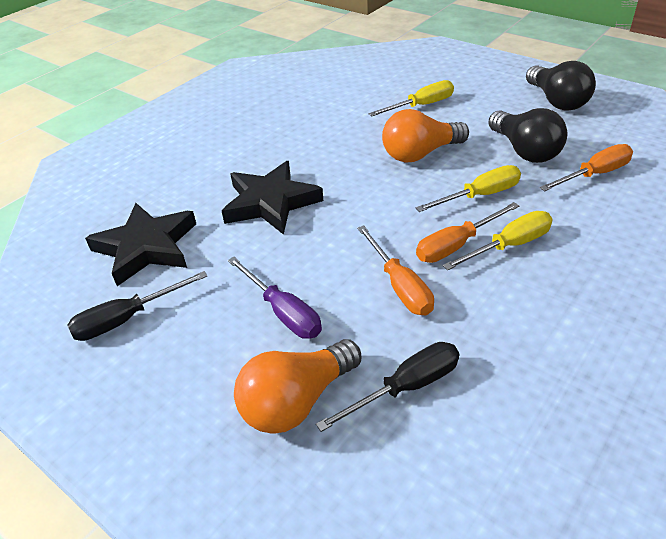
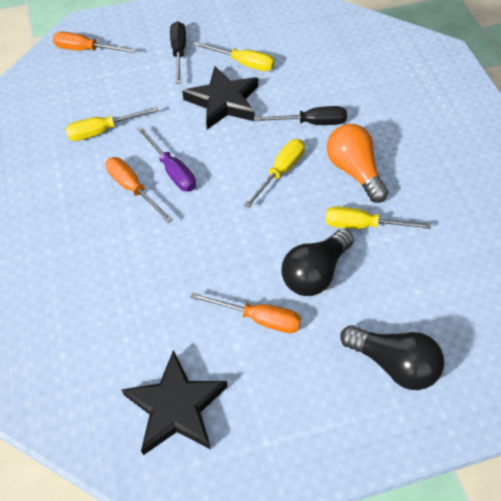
orange light bulb: 2 -> 1
yellow screwdriver: 3 -> 4

